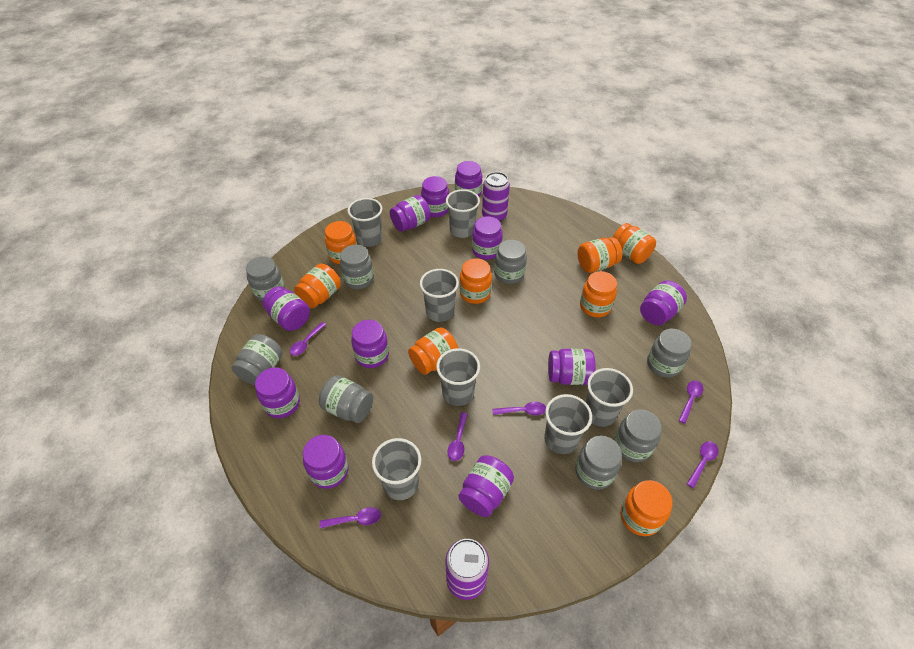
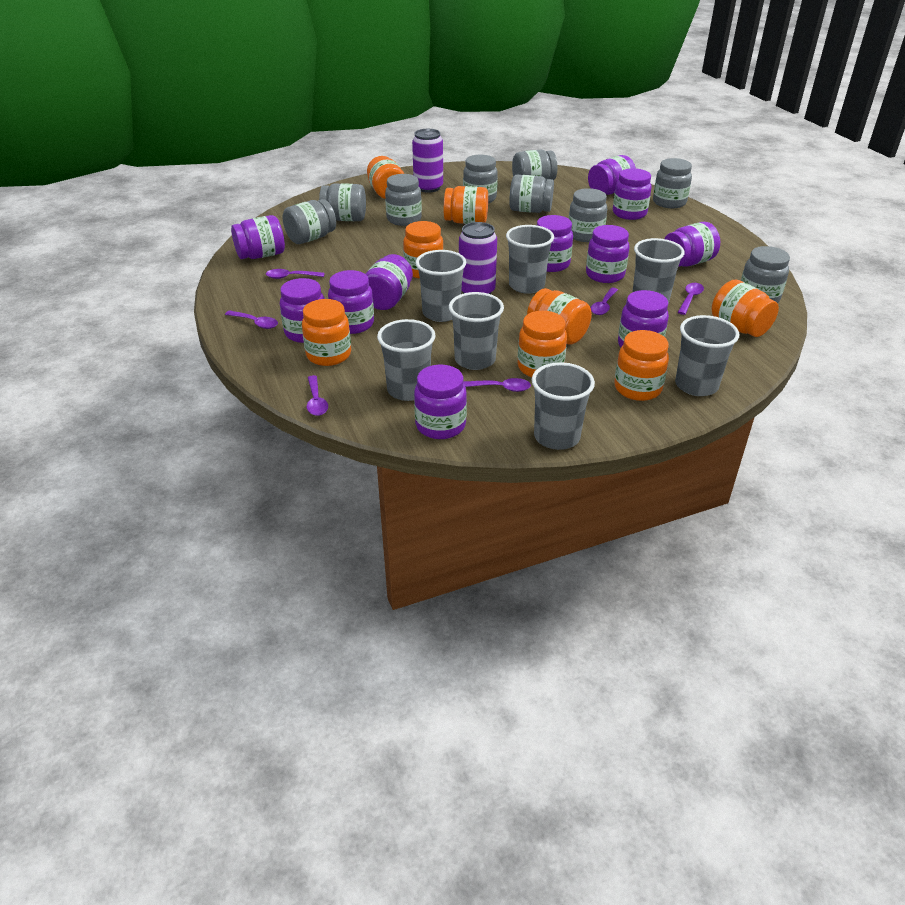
grey jar: 8 -> 9

